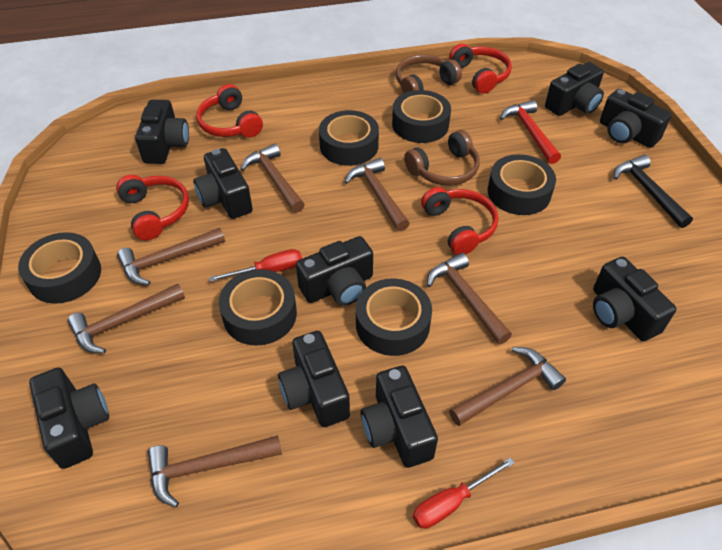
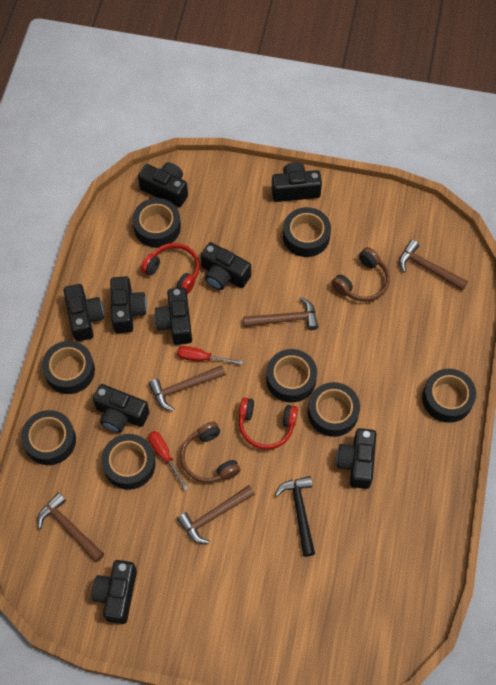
black tape: 6 -> 8
brown hammer: 7 -> 5
red hammer: 1 -> 0
red headphones: 4 -> 2

